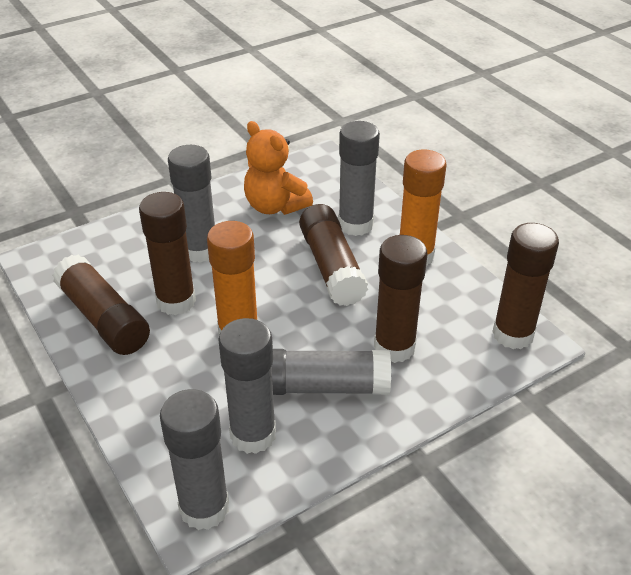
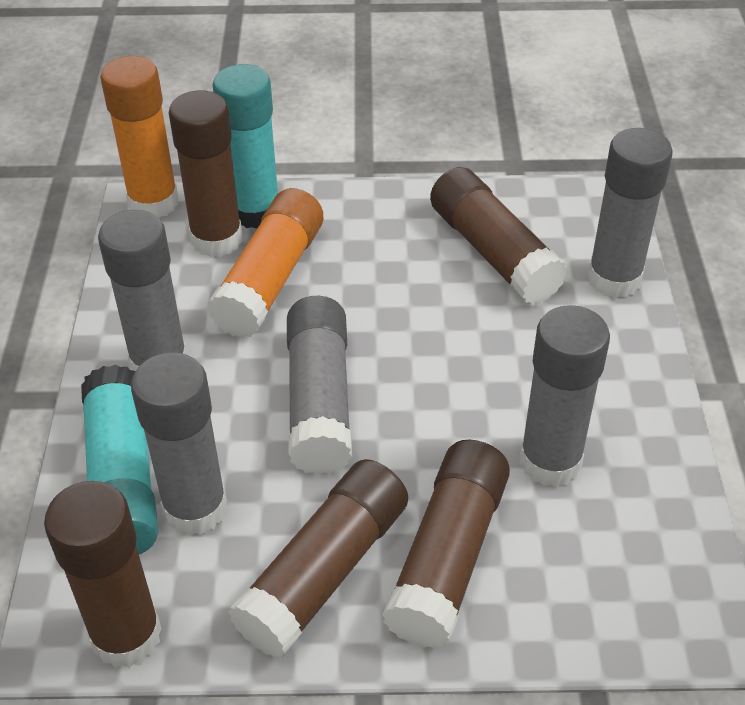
orange teddy bear: 1 -> 0
turquoise glue stick: 0 -> 2

